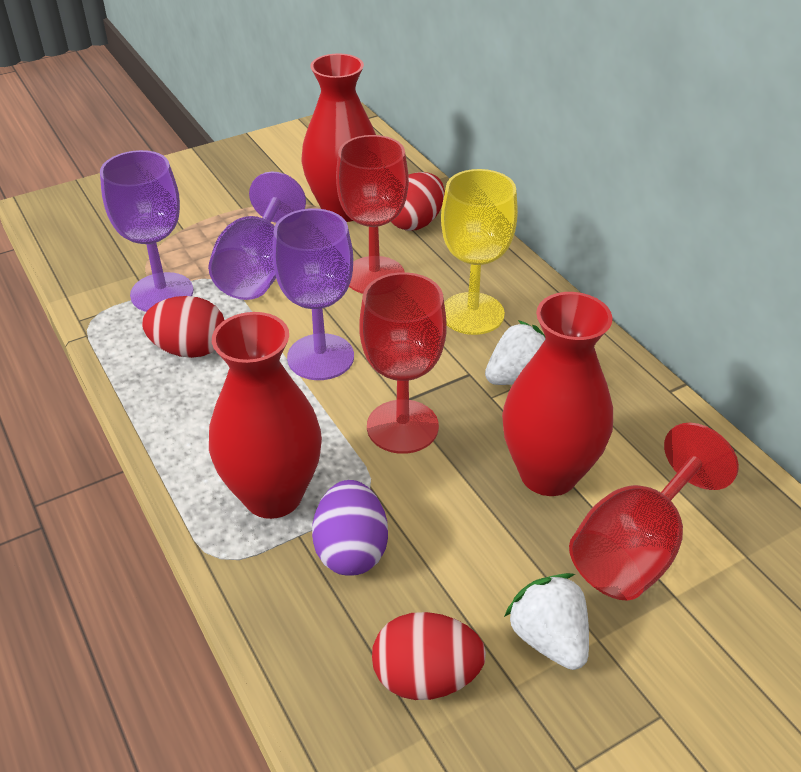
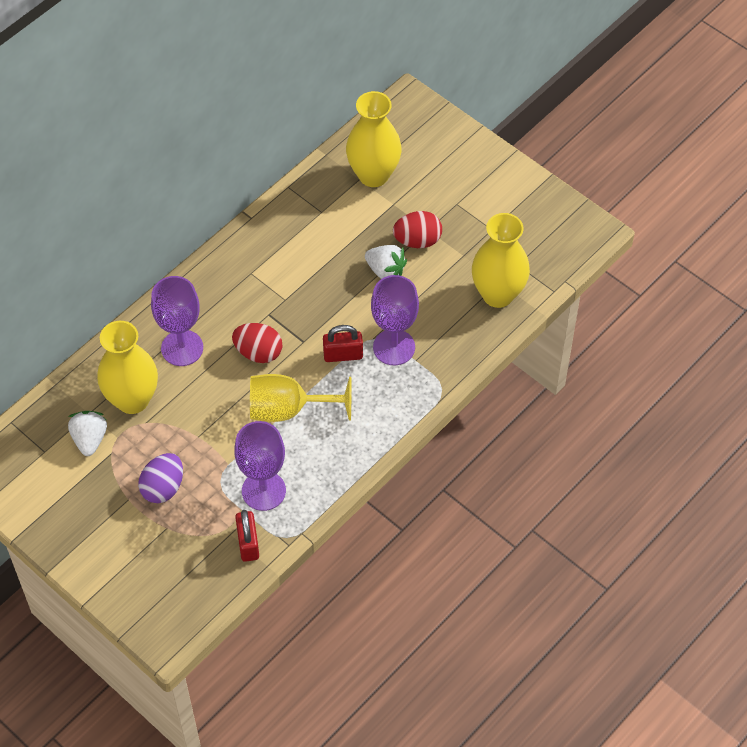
red egg: 3 -> 2
red goblet: 3 -> 0
red padlock: 0 -> 2
red vase: 3 -> 0
yellow vase: 0 -> 3

